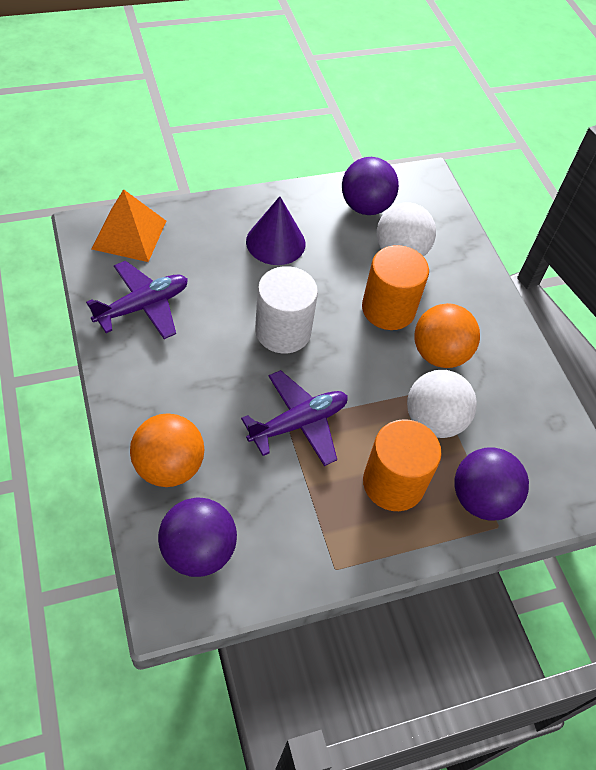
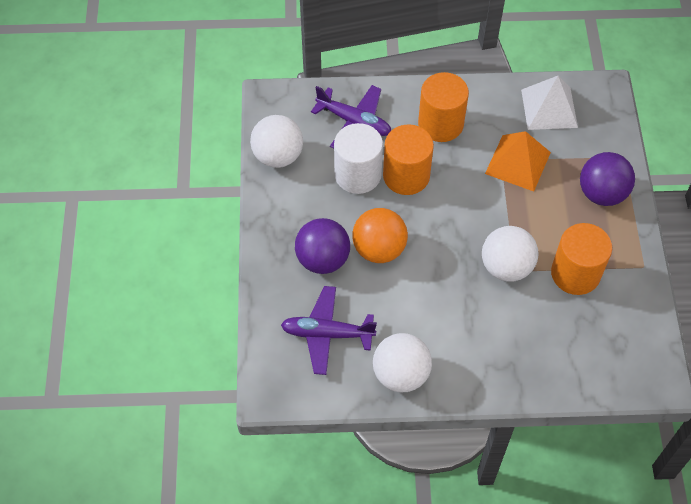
orange ball: 2 -> 1
orange cylinder: 2 -> 3
purple ball: 3 -> 2
purple cone: 1 -> 0
white ball: 2 -> 3
white pyramid: 0 -> 1

